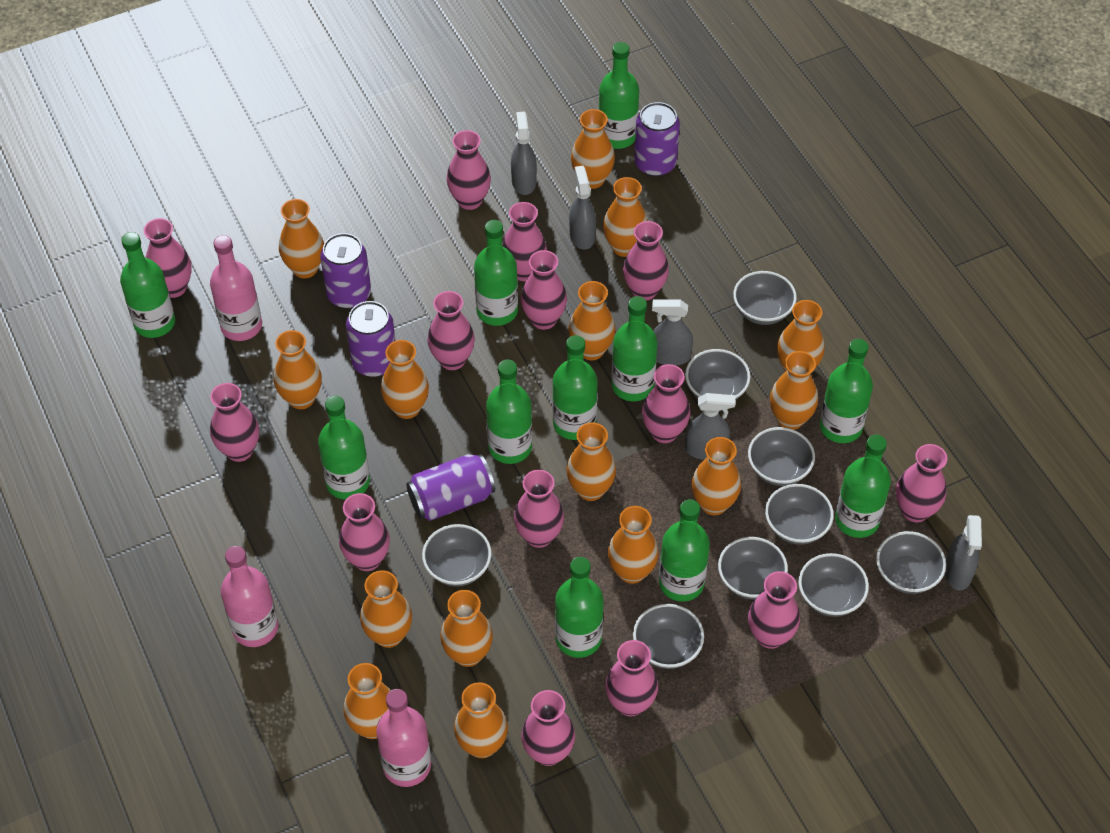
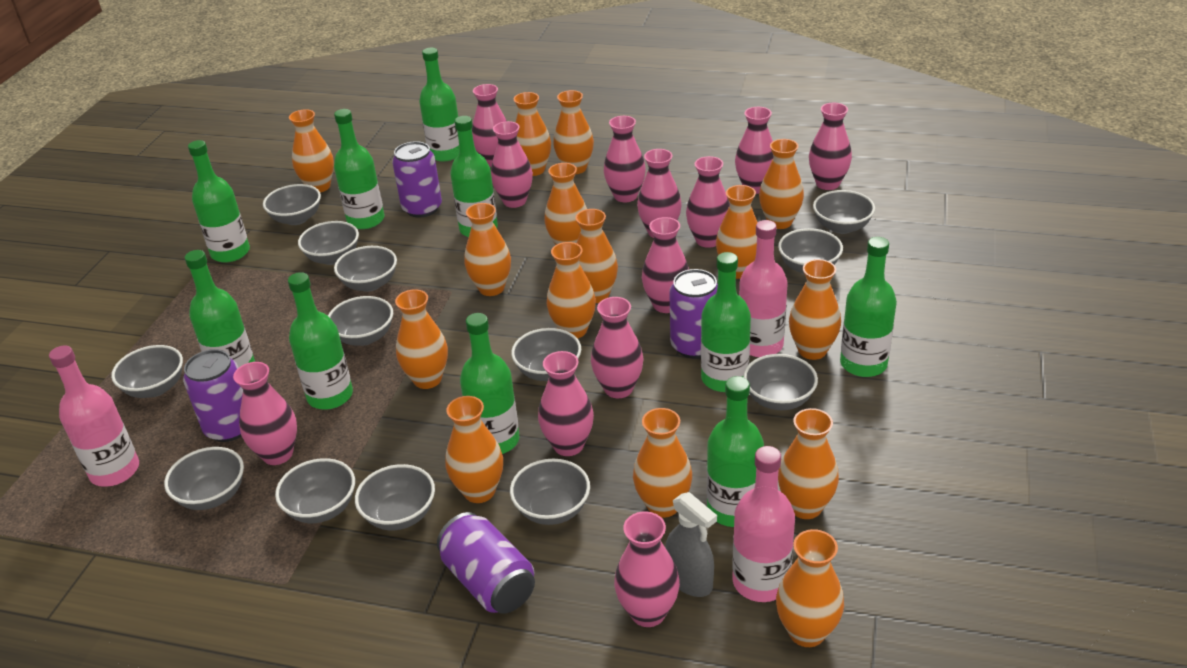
green bottle: 11 -> 10
grey bowl: 9 -> 13
grey spray bottle: 5 -> 1
pink vase: 14 -> 12

